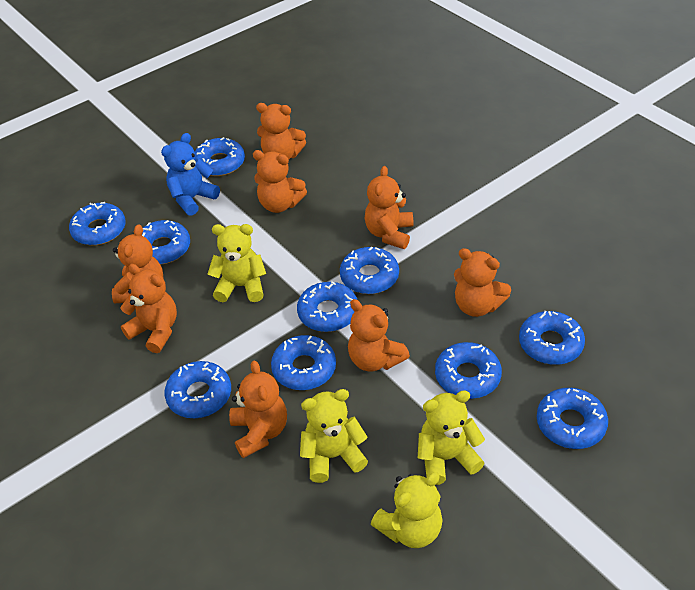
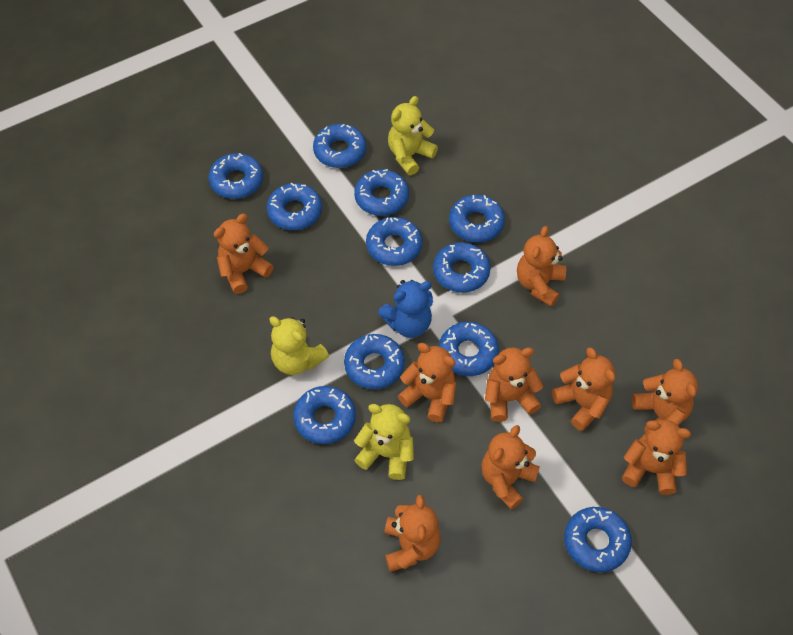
blue donut: 10 -> 11
orange teddy bear: 8 -> 9
yellow teddy bear: 4 -> 3

